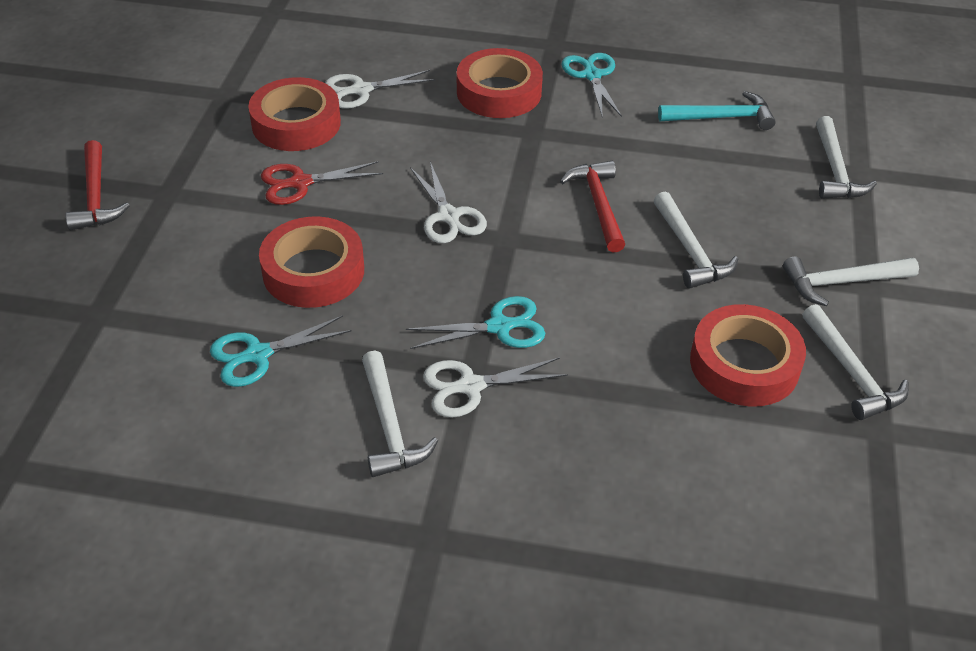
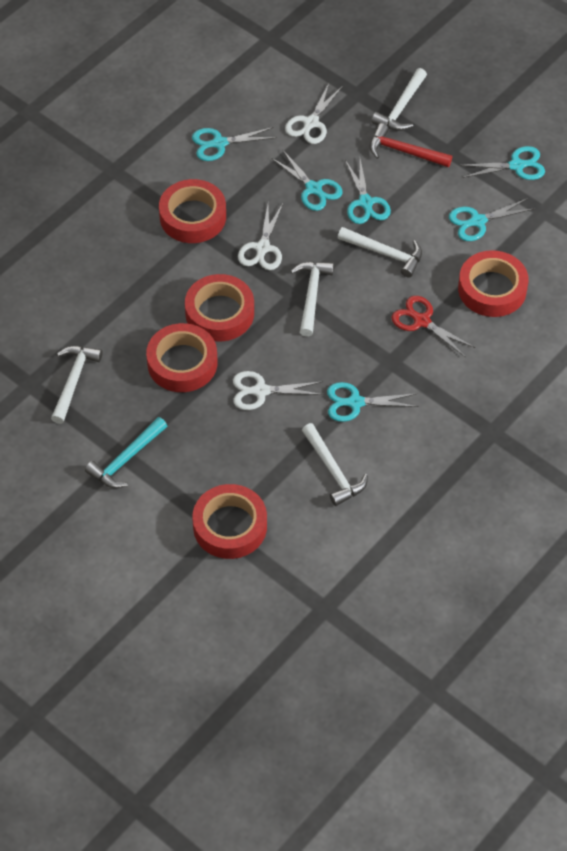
red hammer: 2 -> 1
red tape: 4 -> 5
turquoise scissors: 3 -> 6

